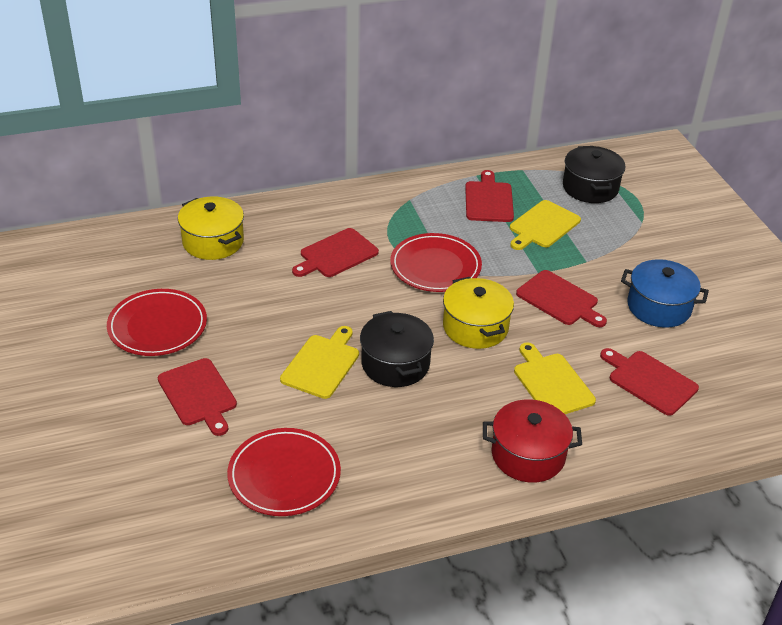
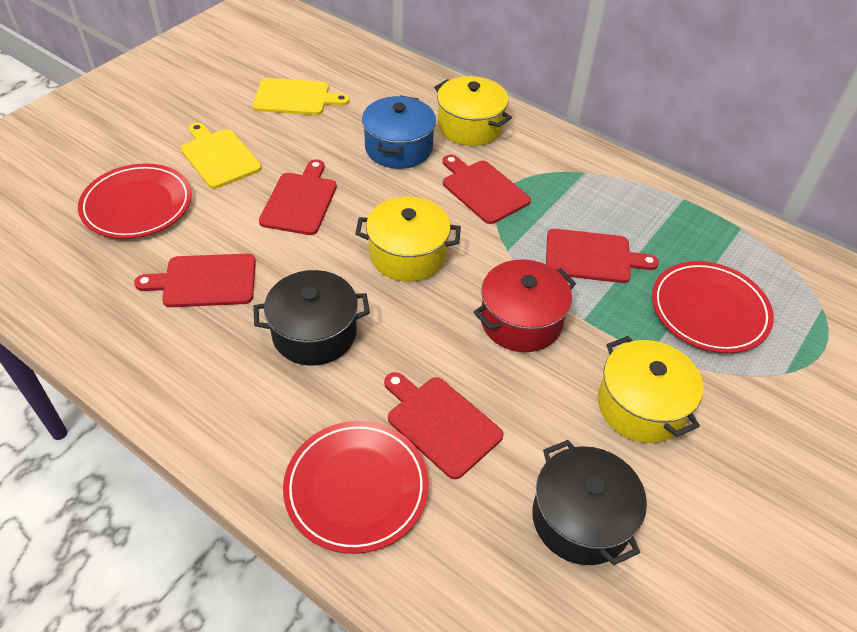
yellow cutting board: 3 -> 2
yellow pot: 2 -> 3

